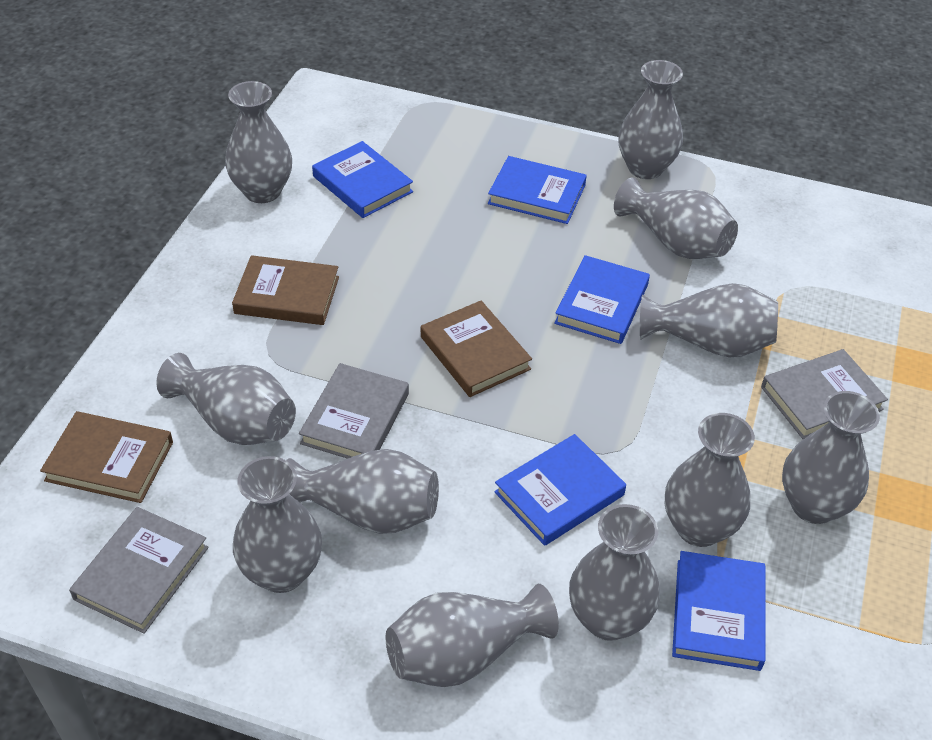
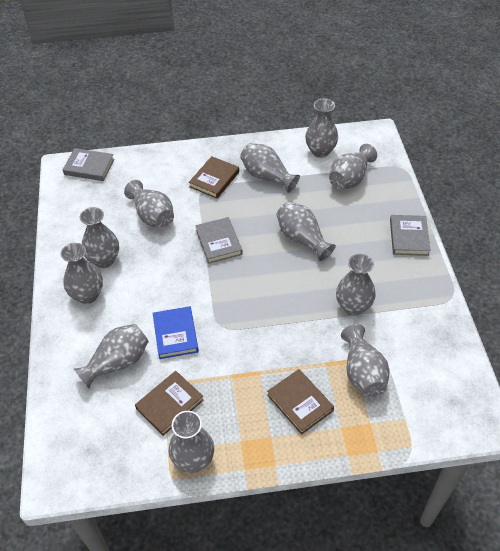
blue book: 5 -> 1

